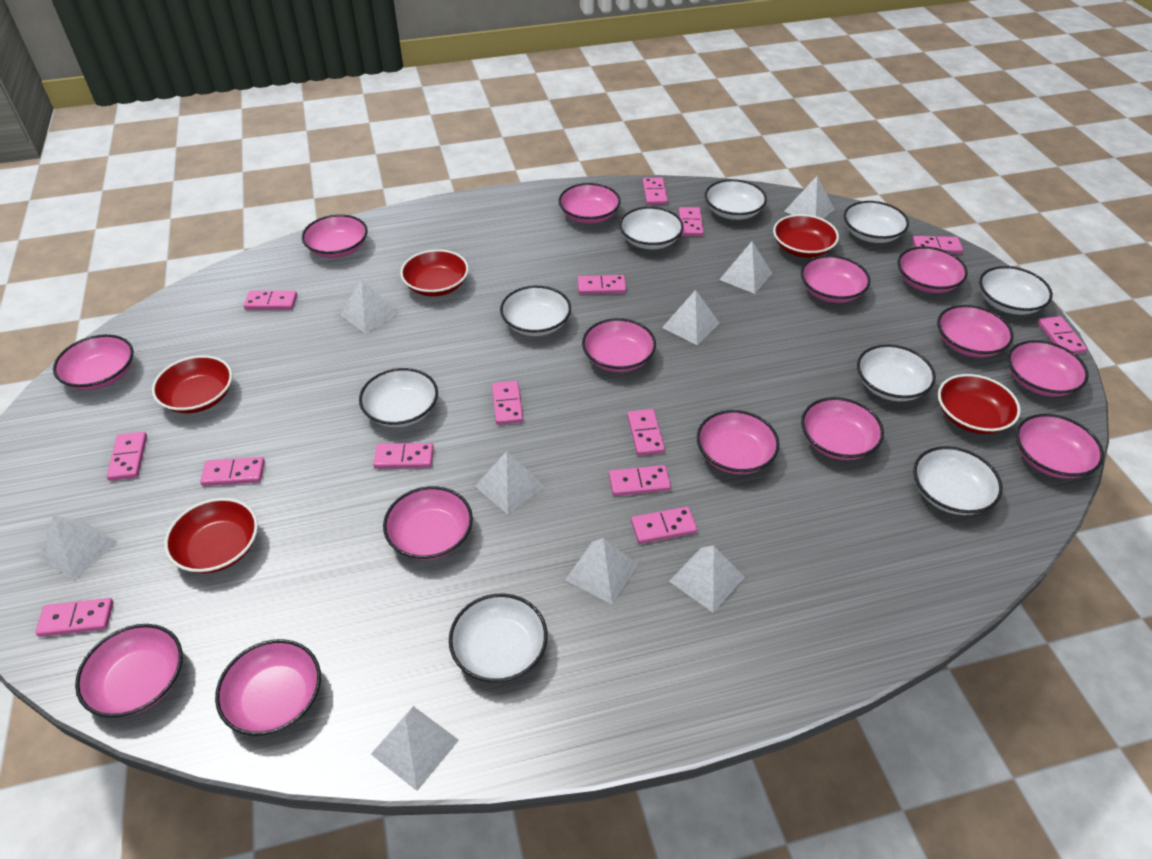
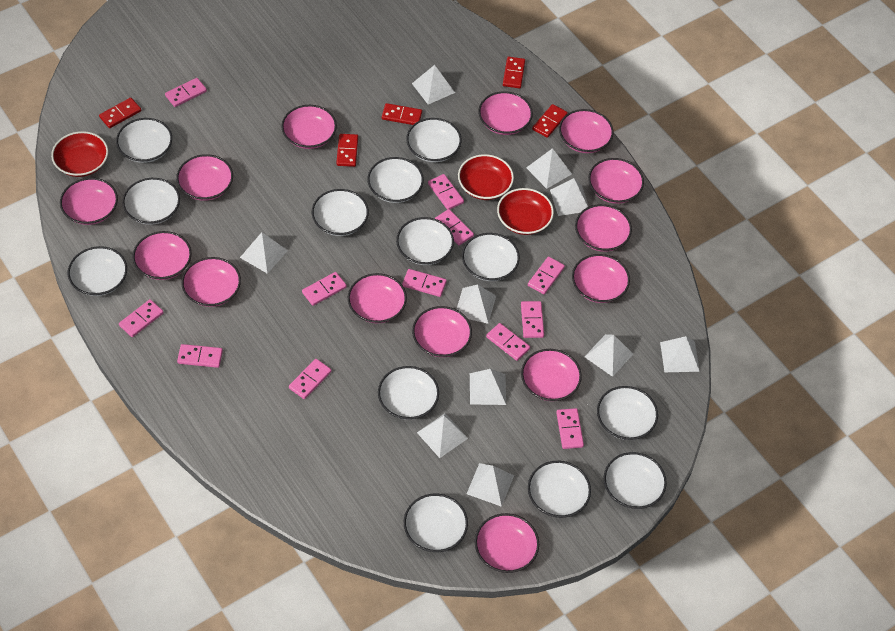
pink domino: 14 -> 12
red bowl: 5 -> 3
red domino: 0 -> 5
white bowl: 9 -> 13
white pyramid: 9 -> 10

